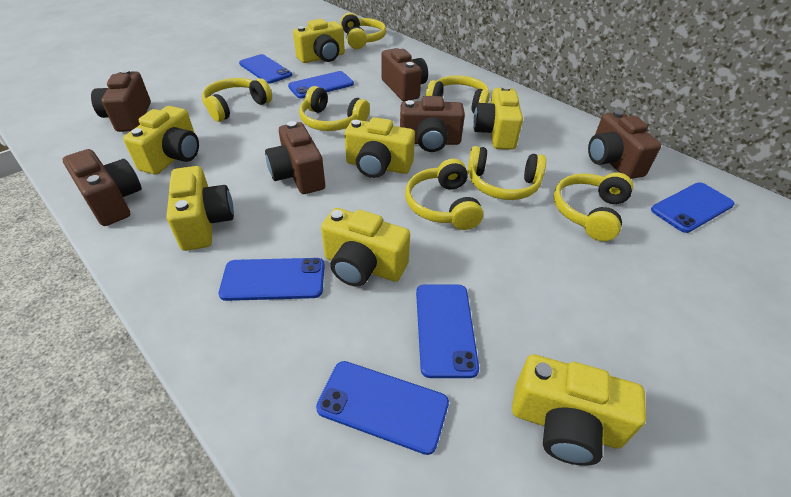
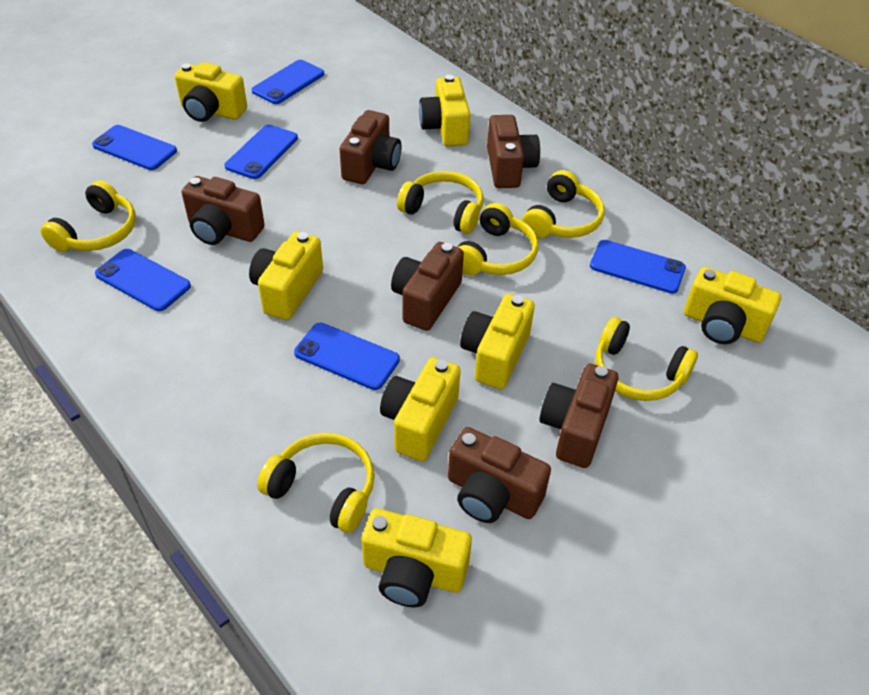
yellow headphones: 7 -> 6

